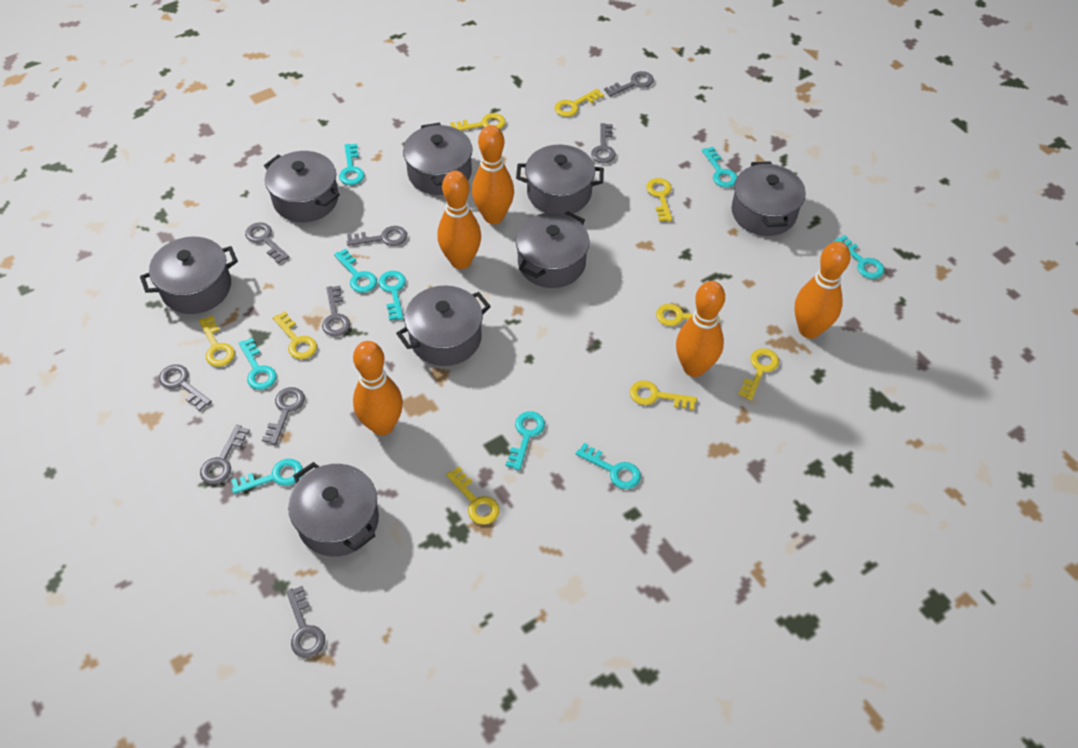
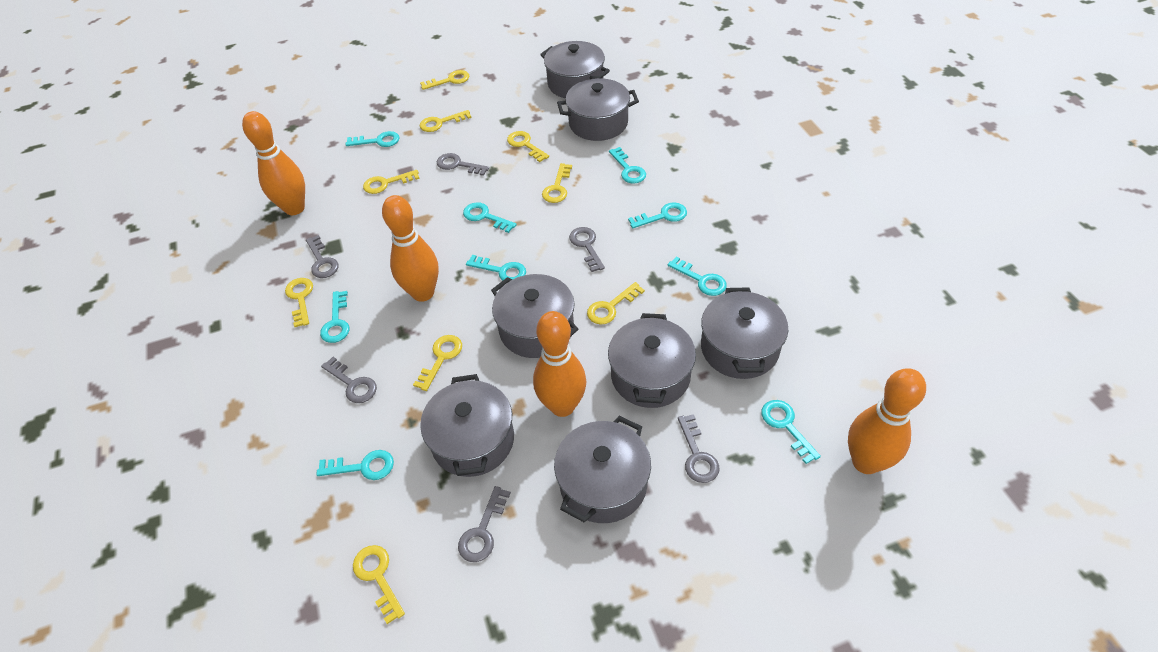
grey key: 9 -> 6
grey pot: 8 -> 7
orange bowling pin: 5 -> 4

